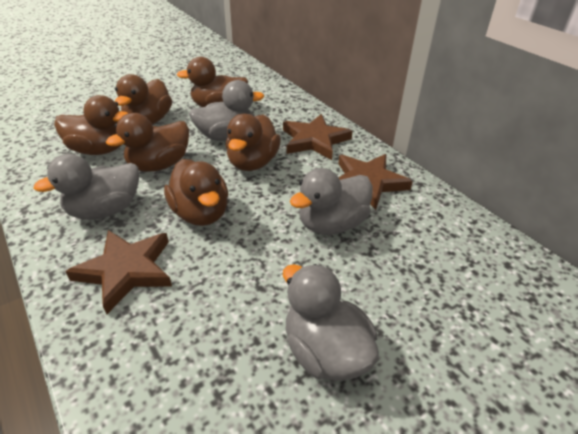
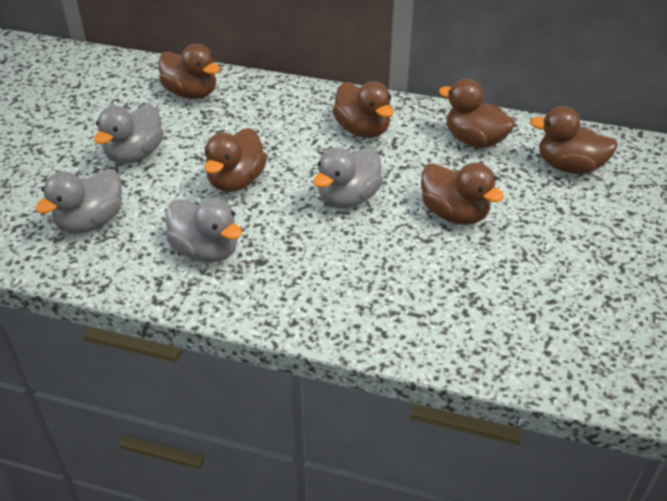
brown star: 3 -> 0

